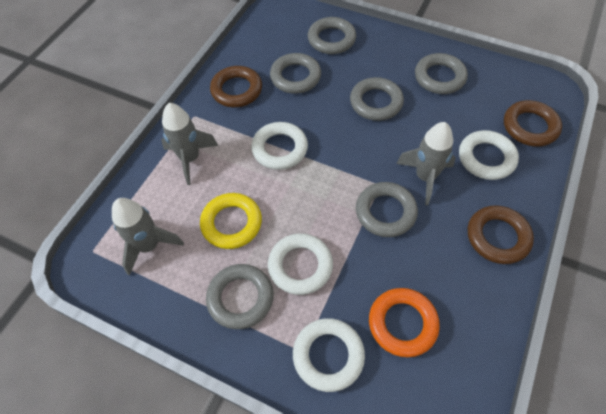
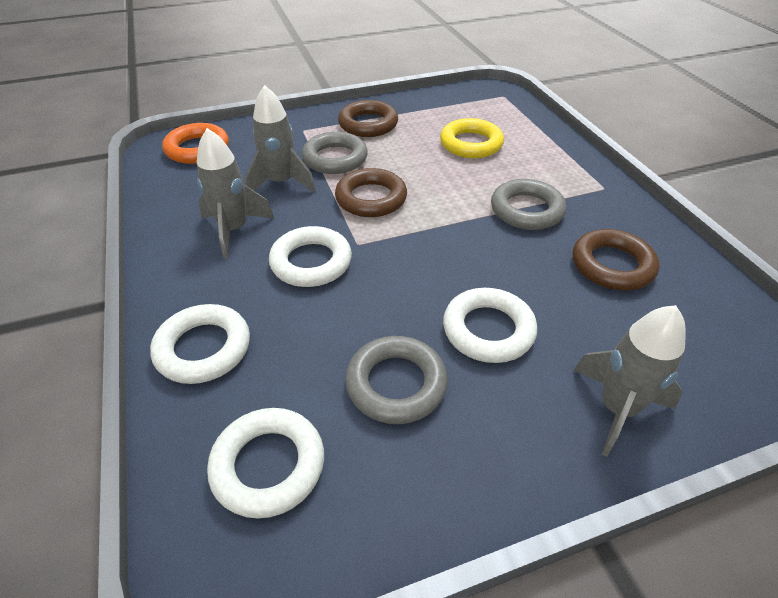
grey ring: 6 -> 3

